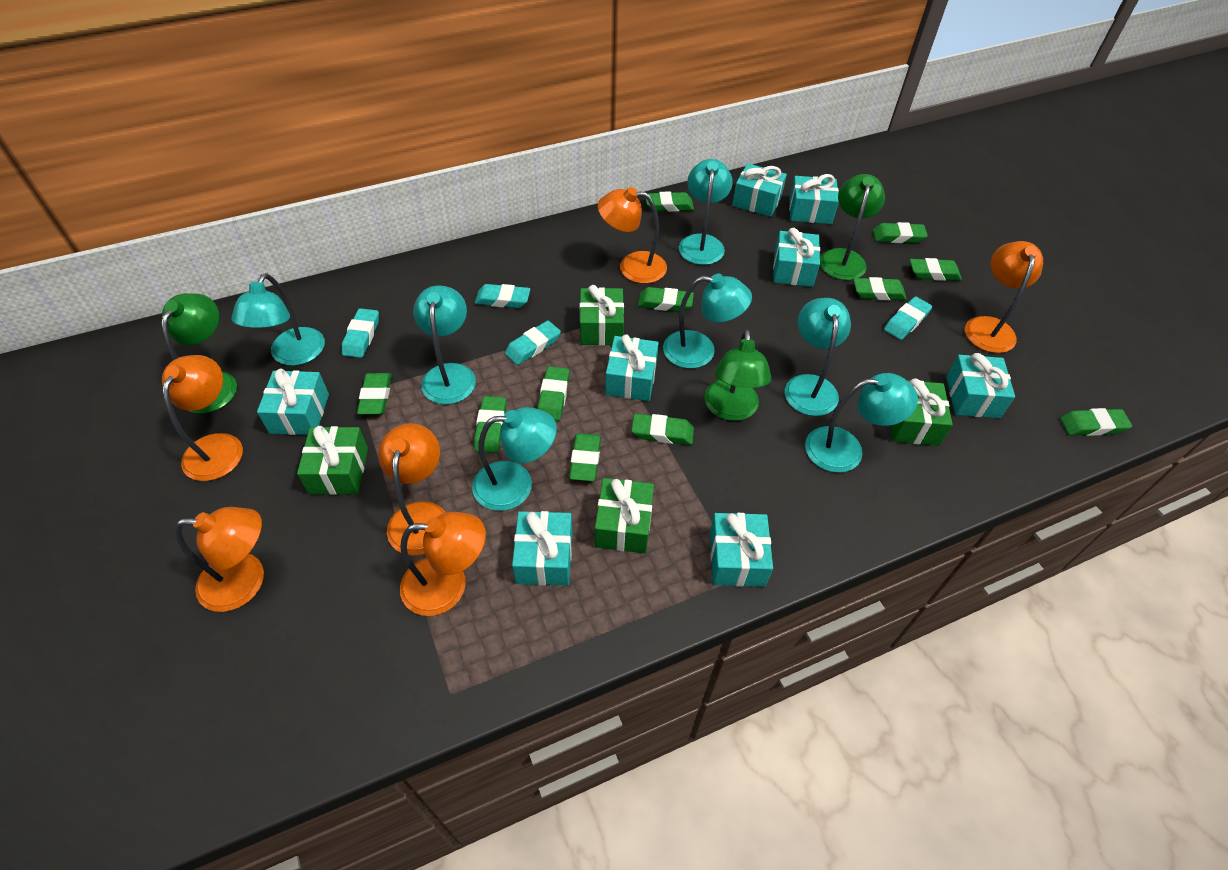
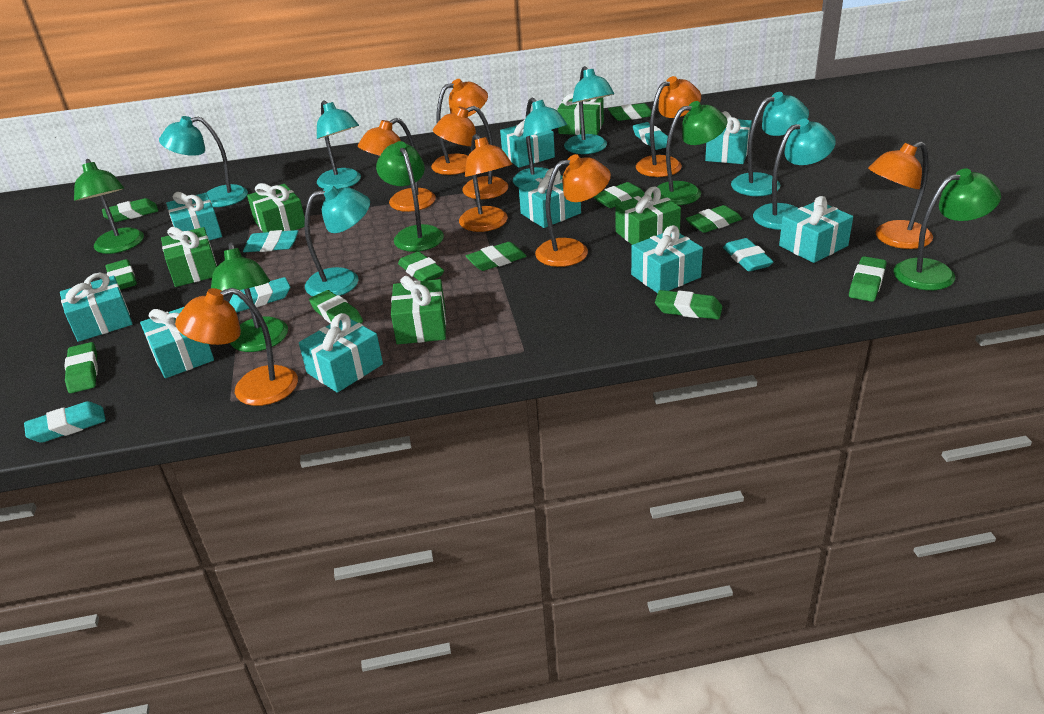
green gift: 4 -> 5
green lamp: 3 -> 5
orange lamp: 6 -> 8
turquoise eraser: 4 -> 5
turquoise gift: 8 -> 9

